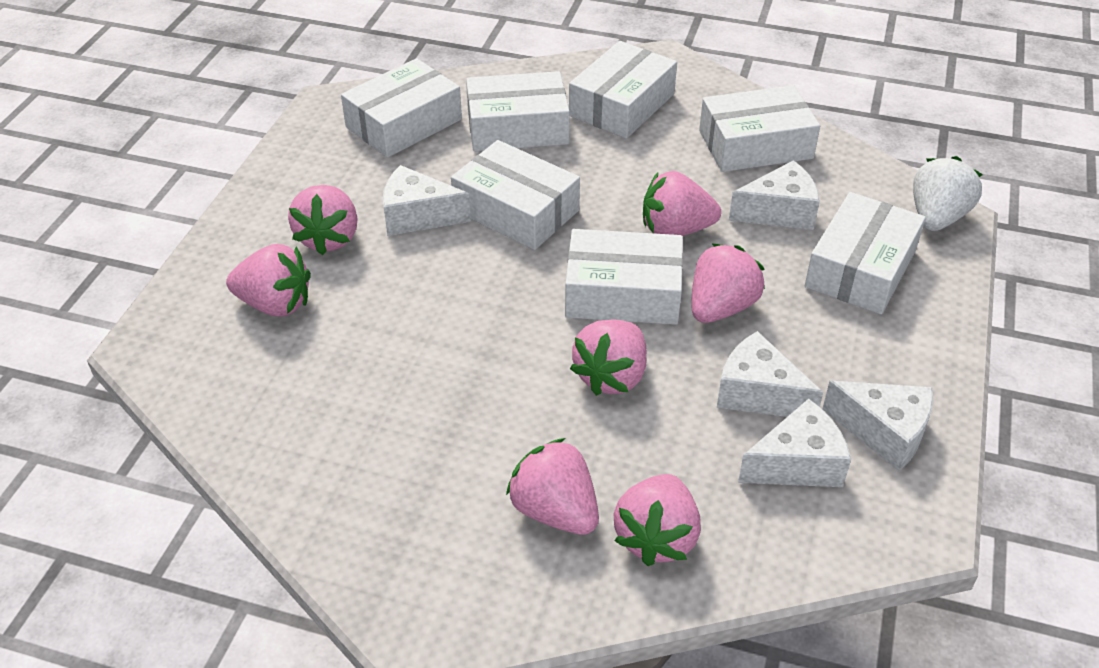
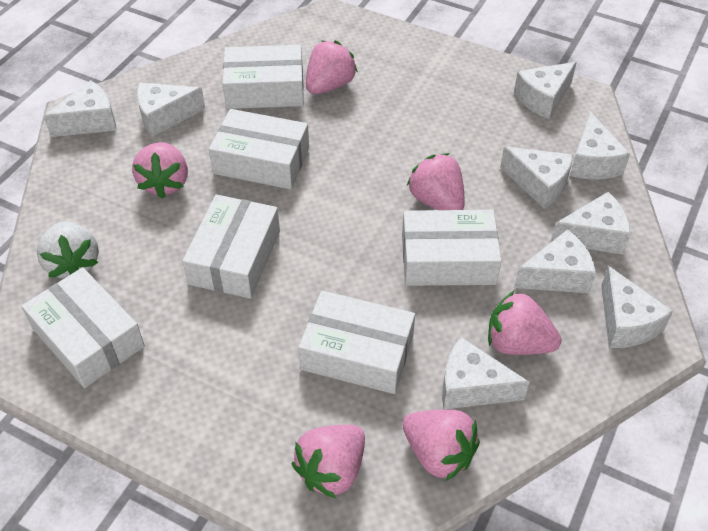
pink strawberry: 7 -> 6
white box: 7 -> 6
white cheese: 5 -> 9

